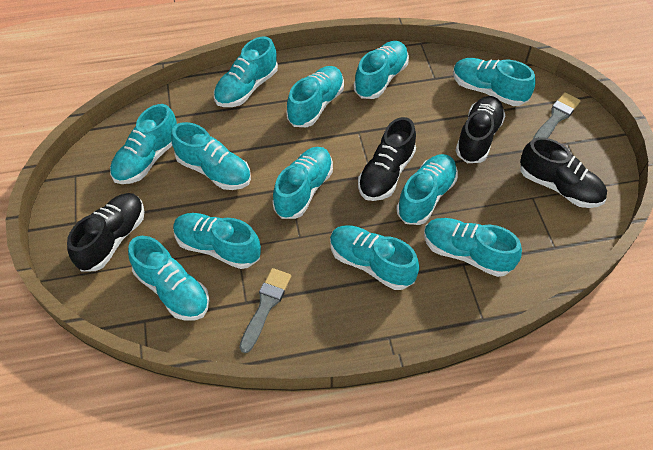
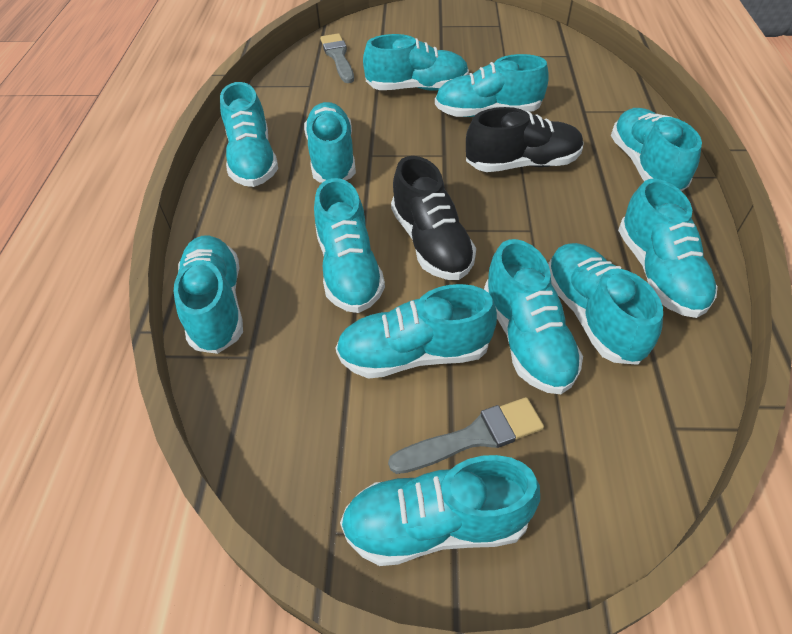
black shoe: 4 -> 2

